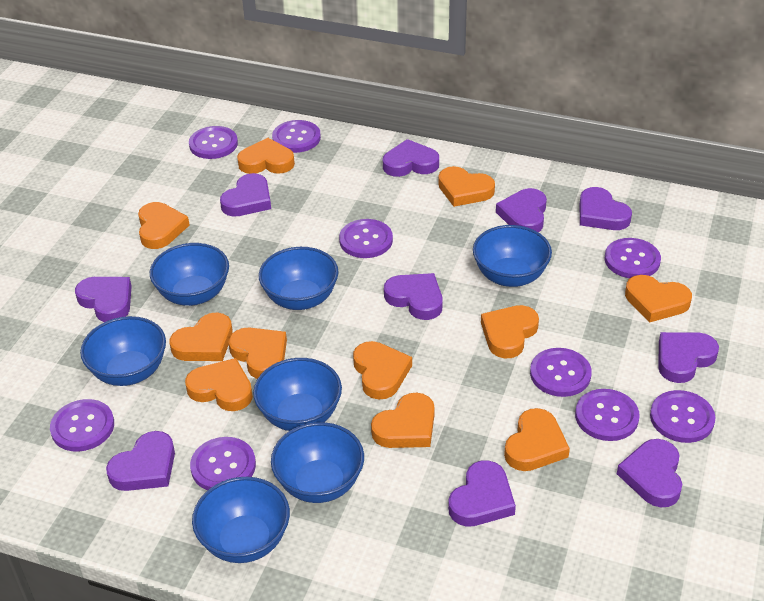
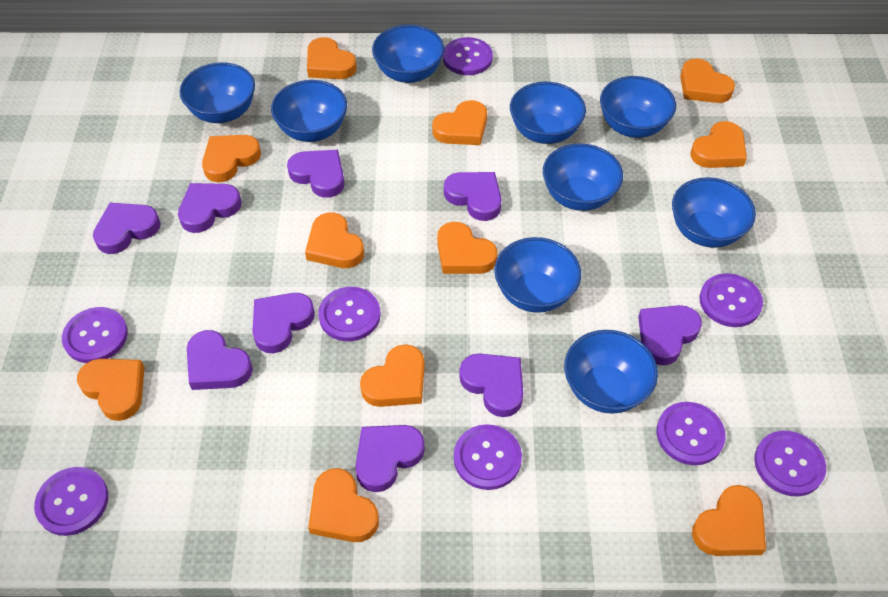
blue bowl: 7 -> 9
purple button: 9 -> 8
purple heart: 10 -> 9

